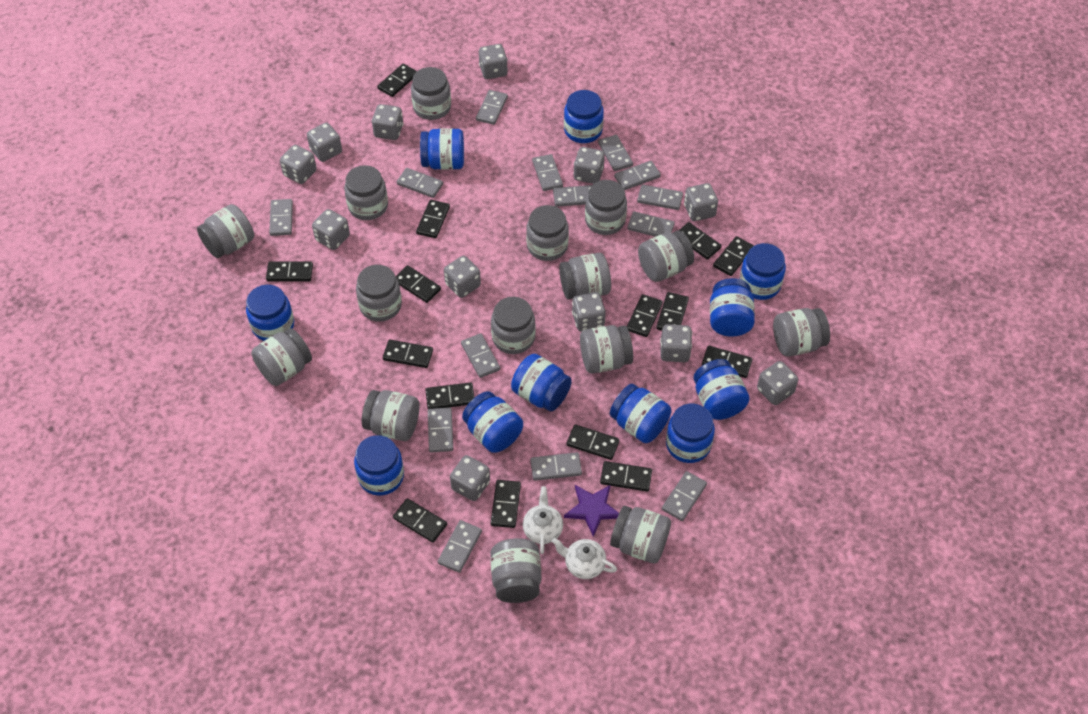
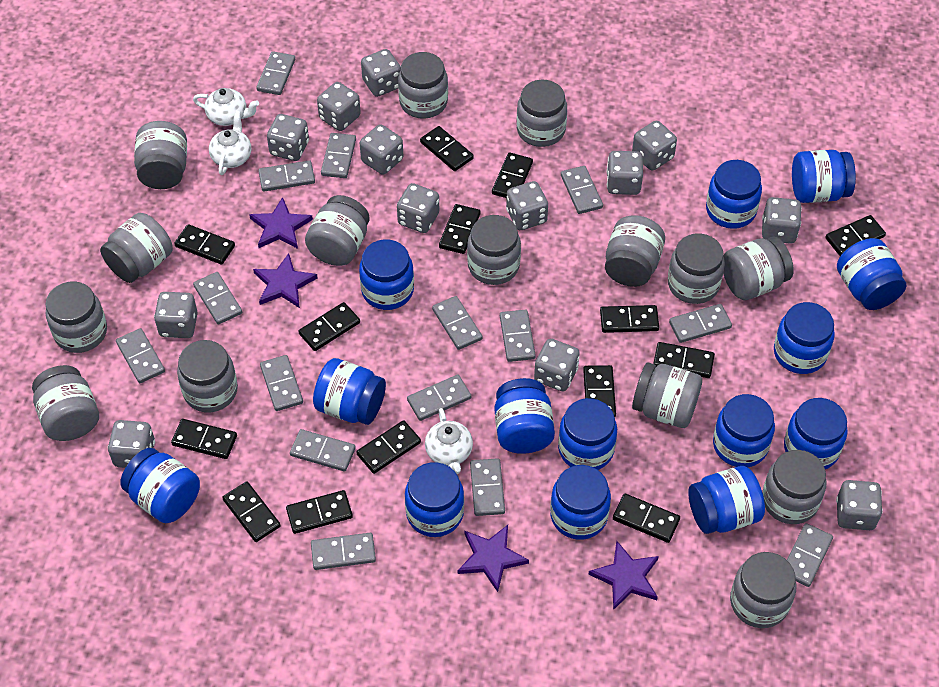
black domino: 15 -> 14
blue jar: 11 -> 14
grey dice: 12 -> 13
grey domino: 14 -> 15
purple star: 1 -> 4
white teapot: 2 -> 3

